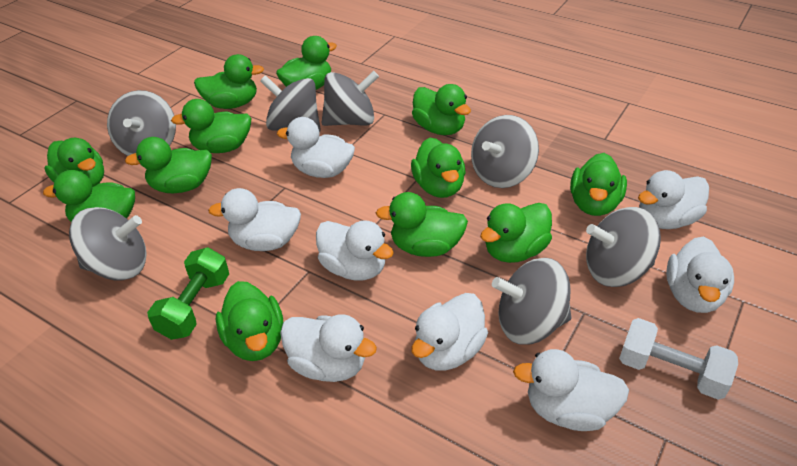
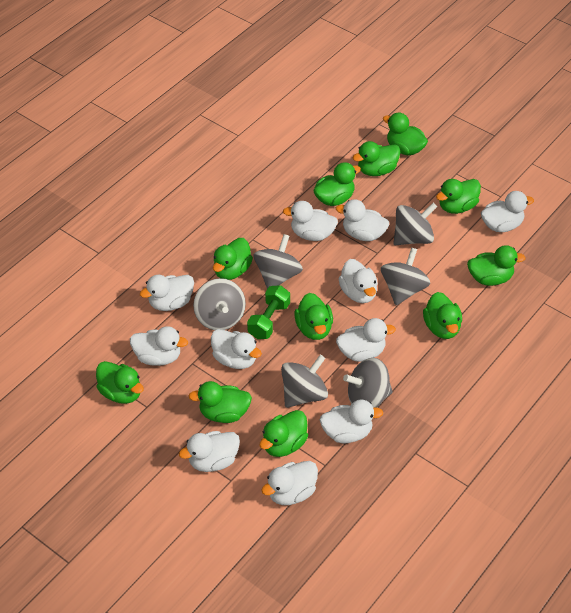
green duck: 12 -> 11
grey spinning top: 7 -> 6
white duck: 8 -> 11
white dumbbell: 1 -> 0

